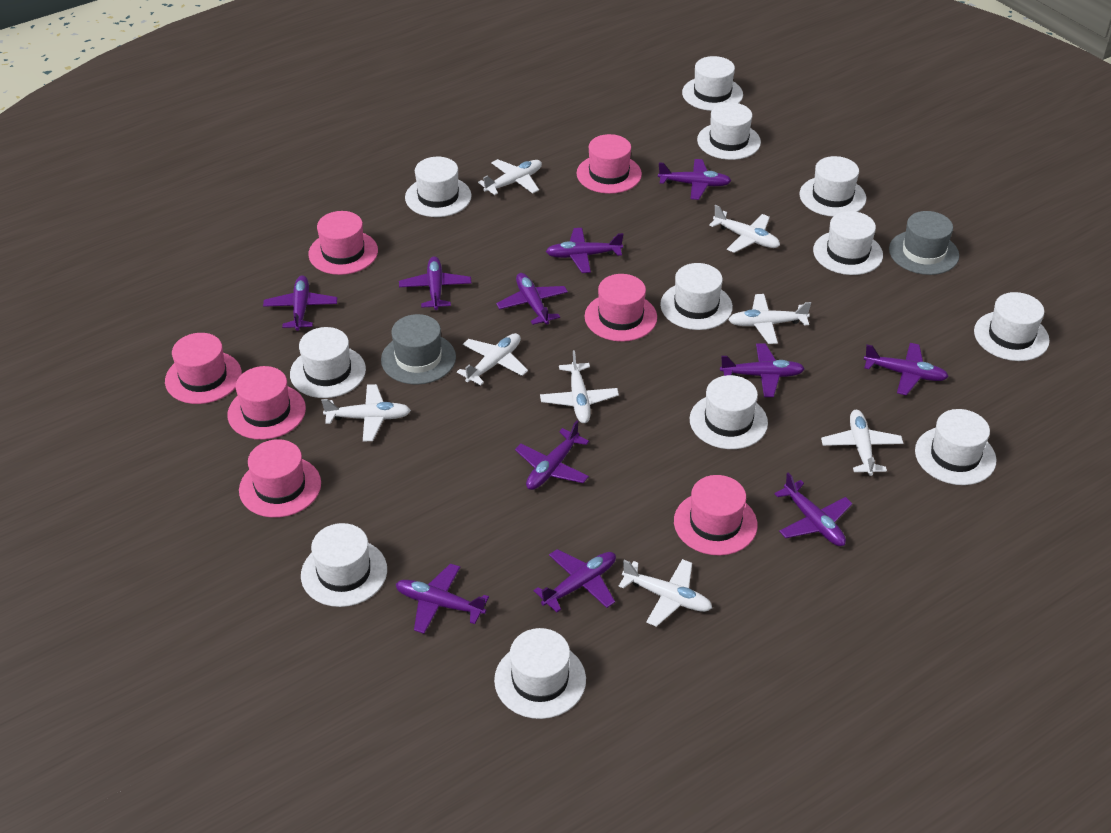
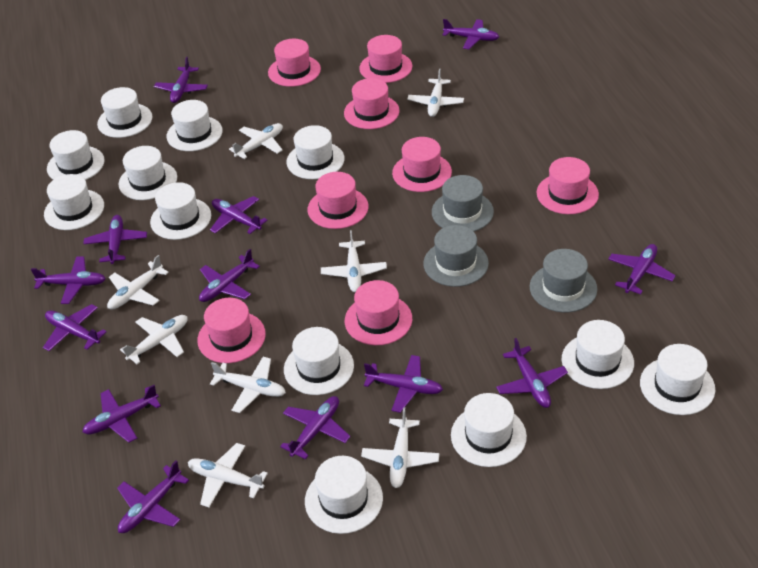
grey hat: 2 -> 3
pink hat: 7 -> 8
purple plane: 11 -> 13

